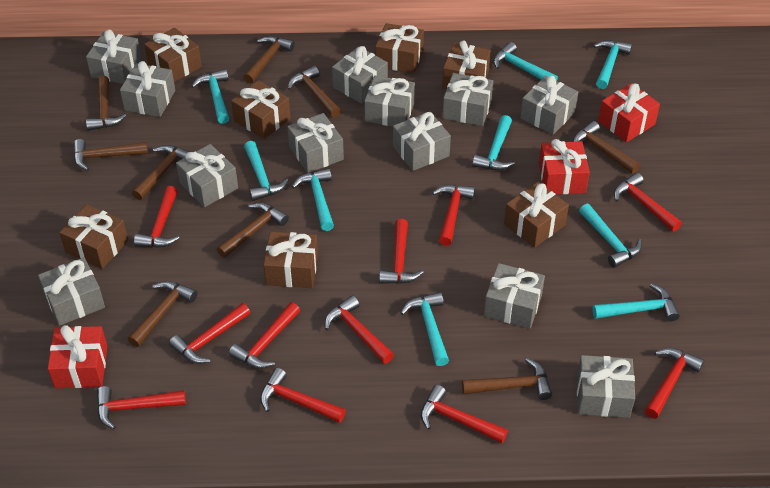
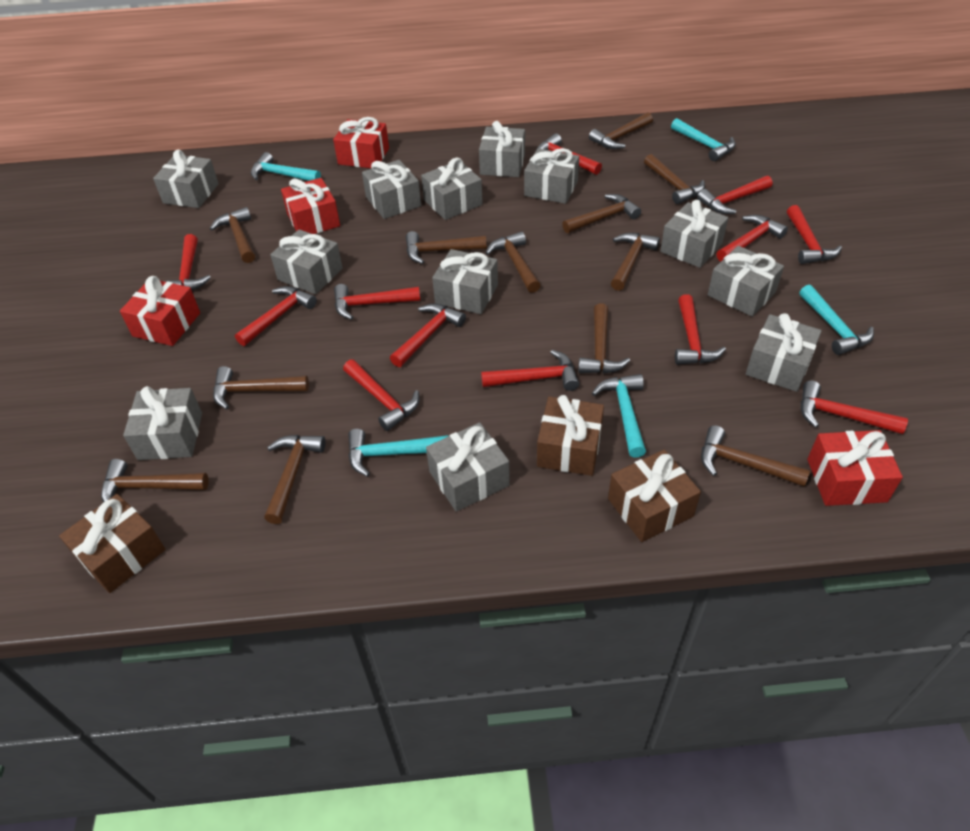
brown gift: 7 -> 3
brown hammer: 9 -> 12
red gift: 3 -> 4
red hammer: 11 -> 12
turquoise hammer: 9 -> 5

